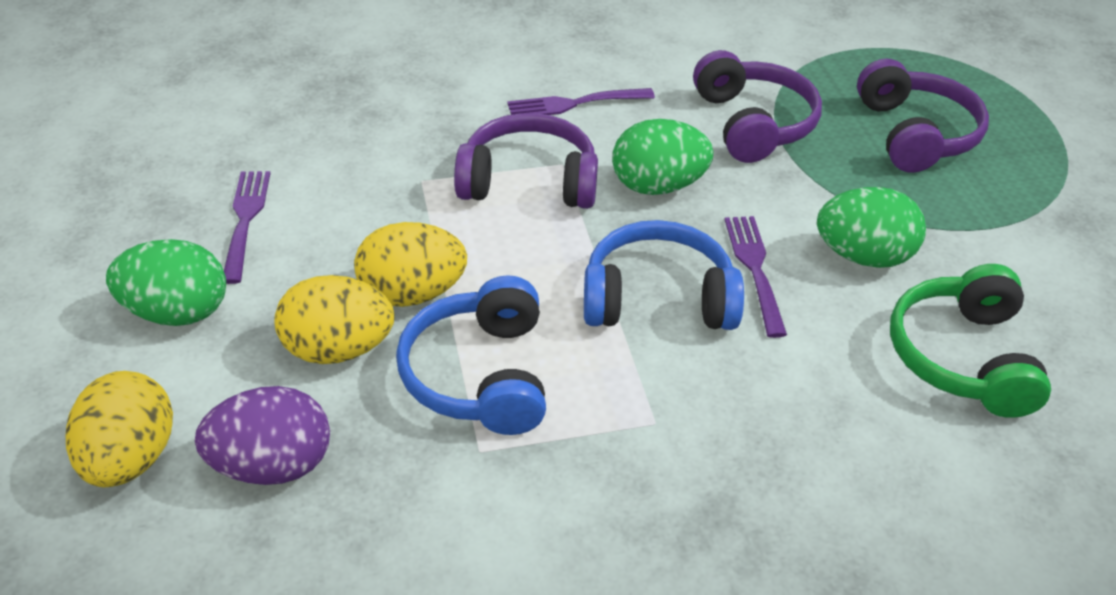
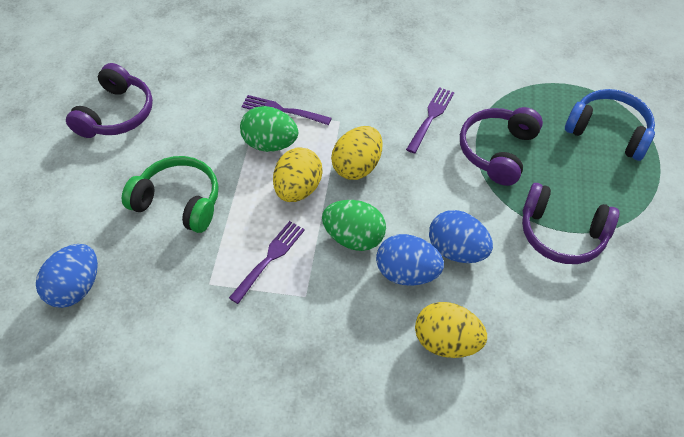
blue egg: 0 -> 3
blue headphones: 2 -> 1
green egg: 3 -> 2
purple egg: 1 -> 0

